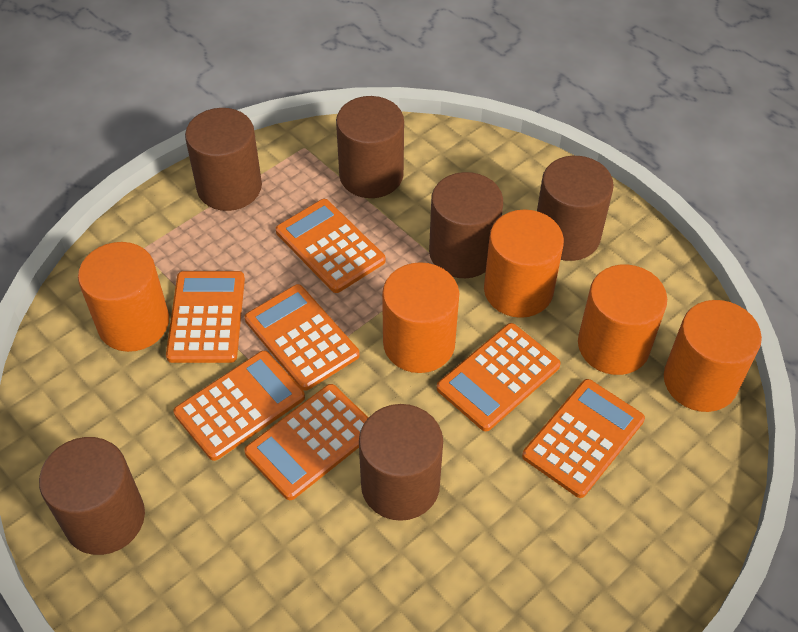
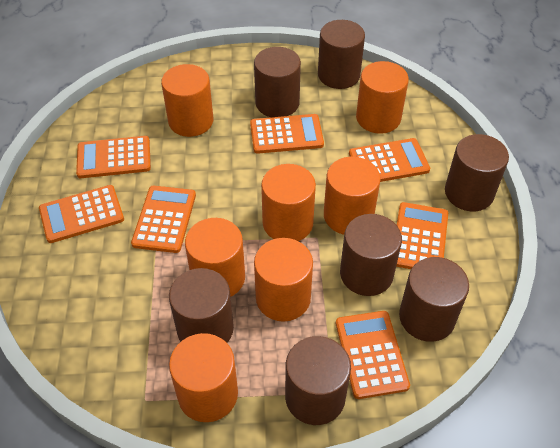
brown cylinder: 6 -> 7
orange cylinder: 5 -> 7

